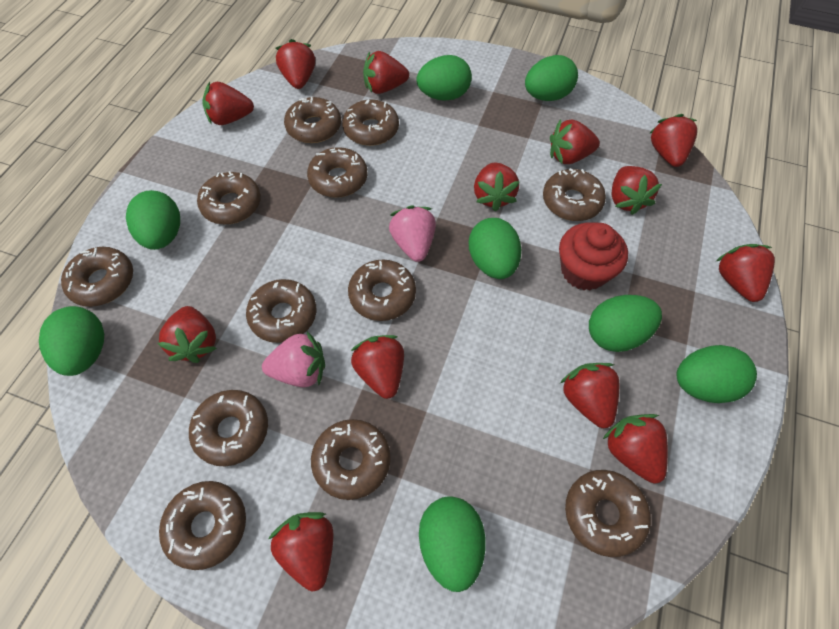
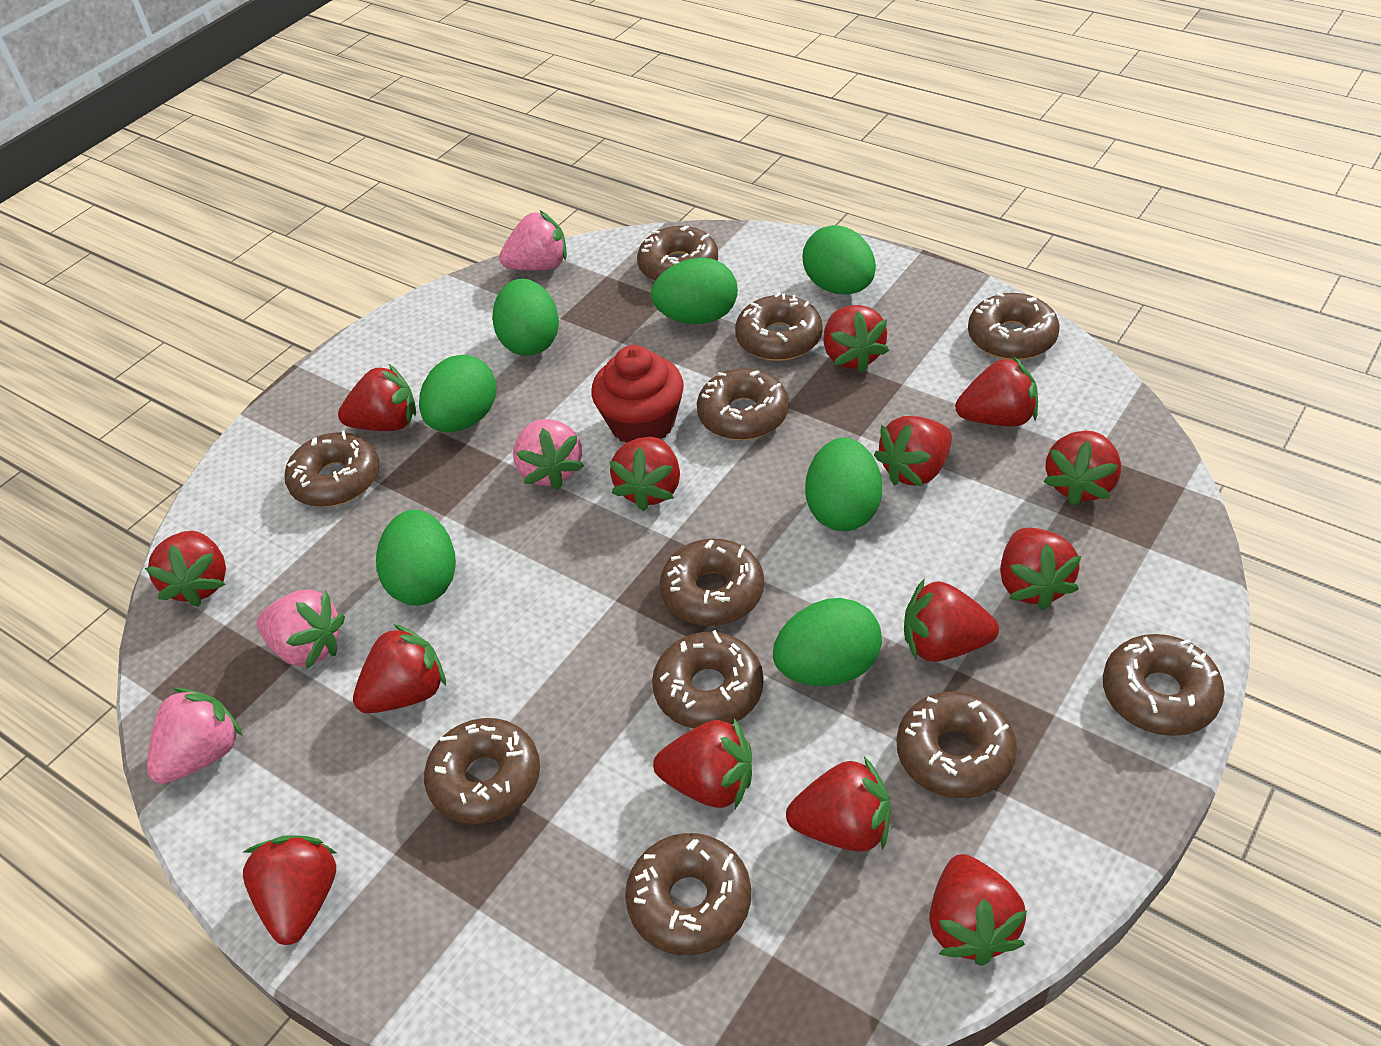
brown donut: 12 -> 11
green egg: 8 -> 7
pink strawberry: 2 -> 4
red strawberry: 13 -> 14

